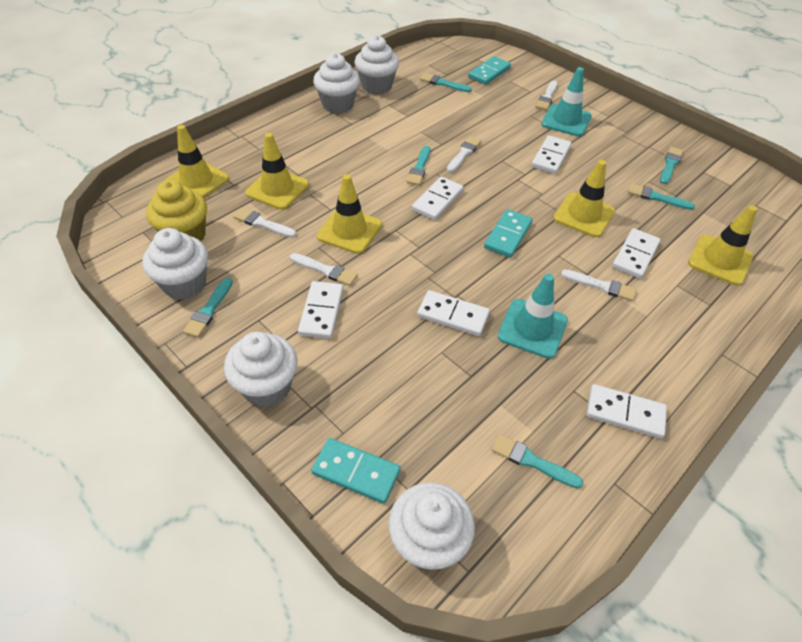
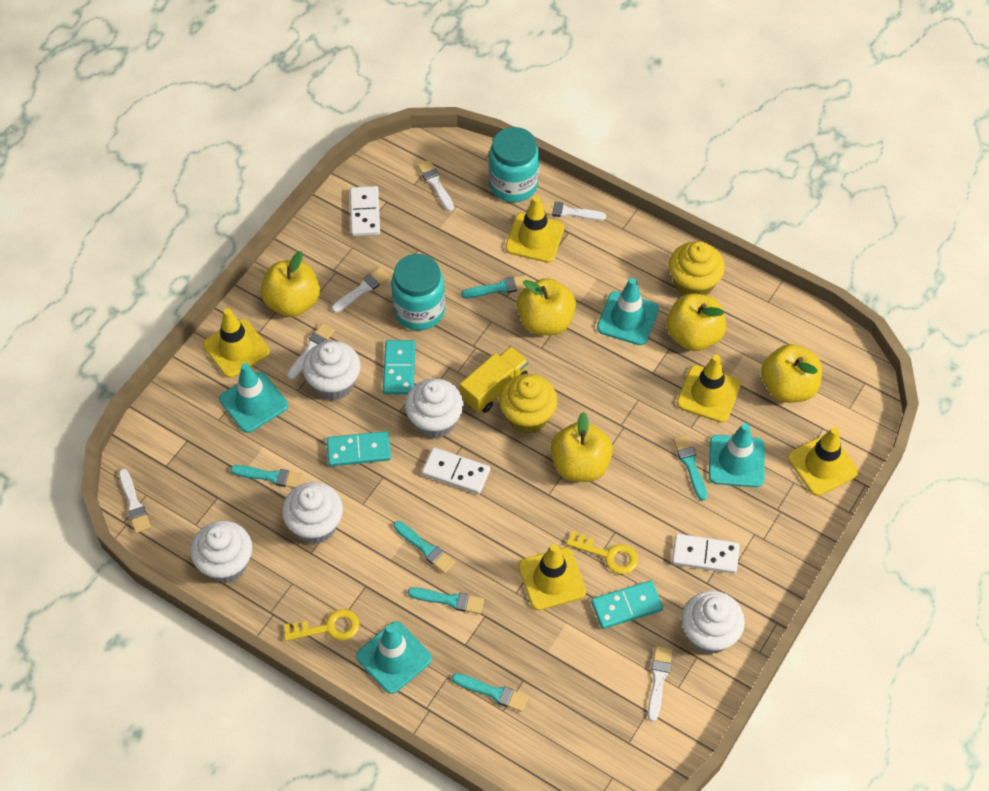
turquoise jar: 0 -> 2
turquoise traffic cone: 2 -> 4
white brush: 5 -> 6
white domino: 6 -> 3
yellow apple: 0 -> 5
yellow cupcake: 1 -> 2
yellow key: 0 -> 2
yellow truck: 0 -> 1

